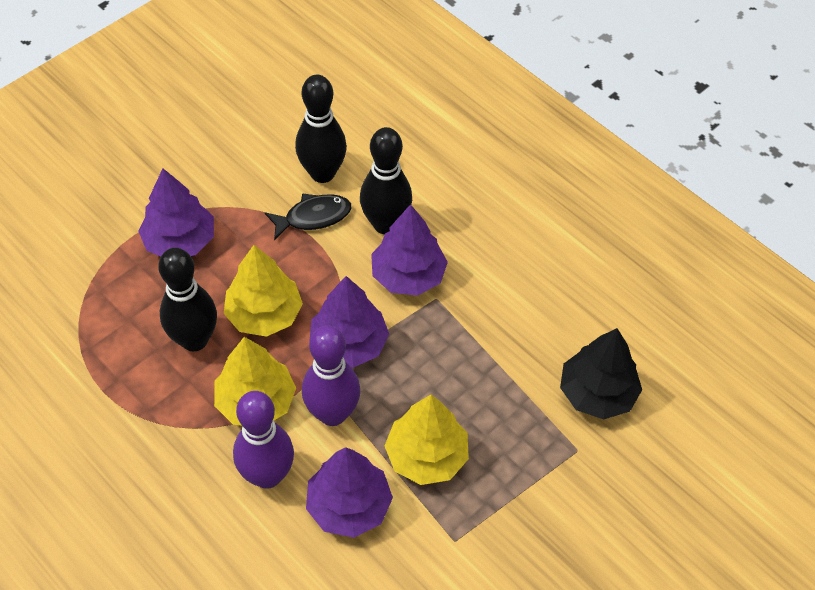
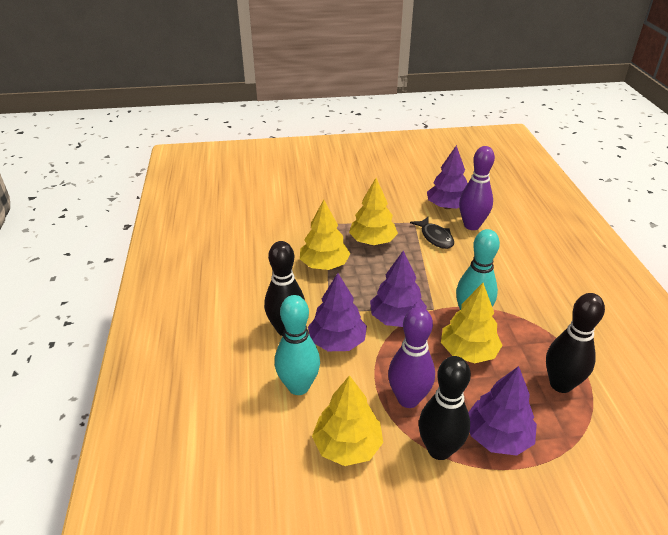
black tree: 1 -> 0
turquoise bowling pin: 0 -> 2
yellow tree: 3 -> 4

